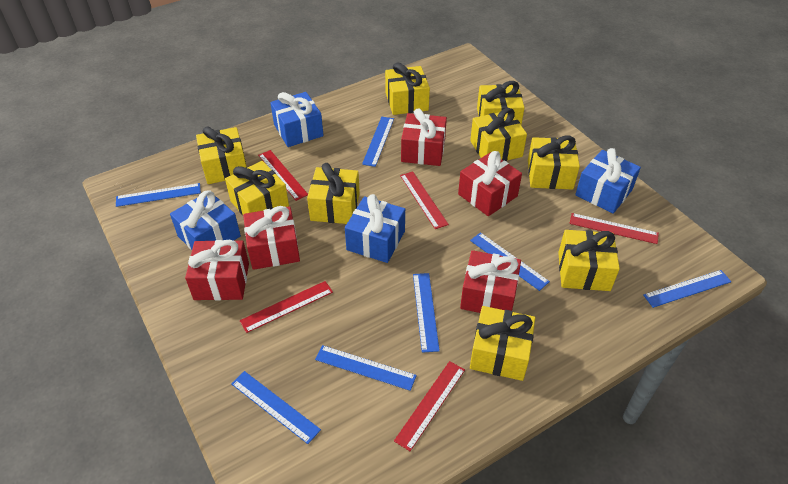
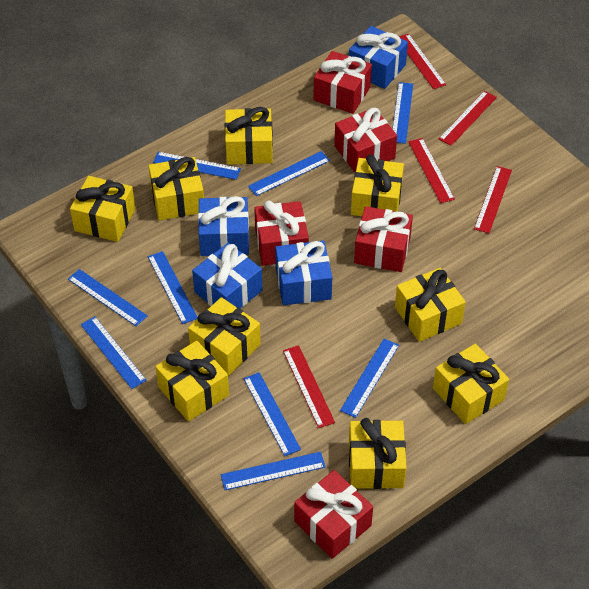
blue ruler: 7 -> 9

